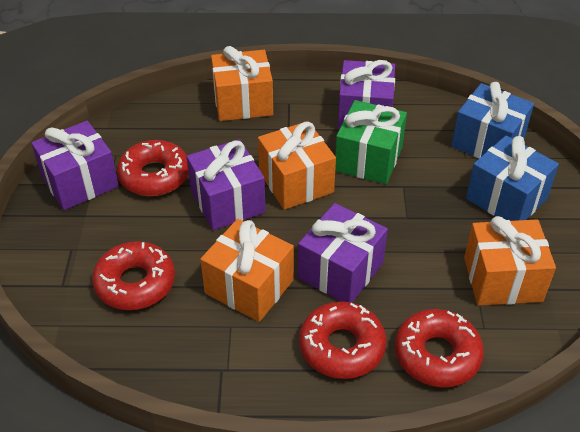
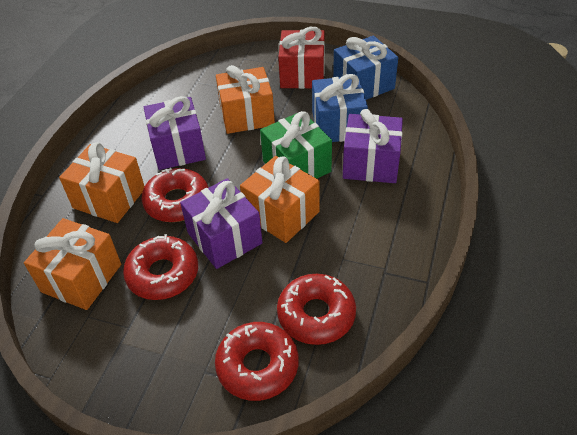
purple gift: 4 -> 3
red gift: 0 -> 1

